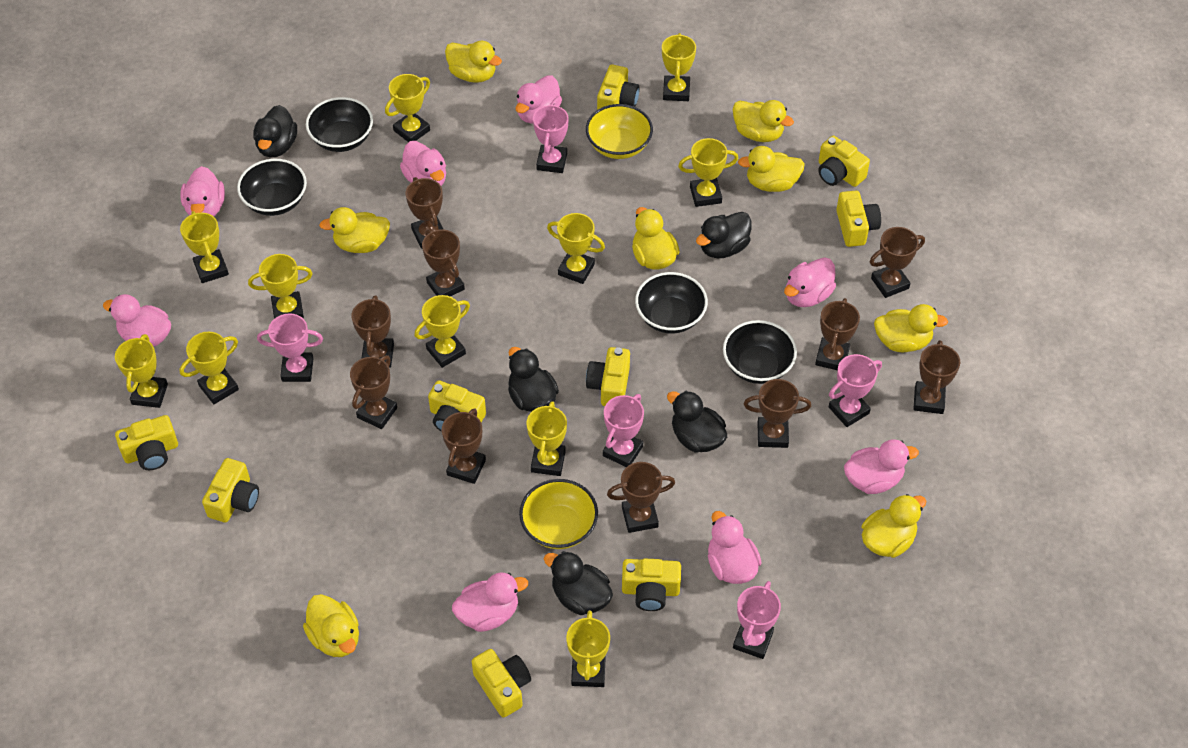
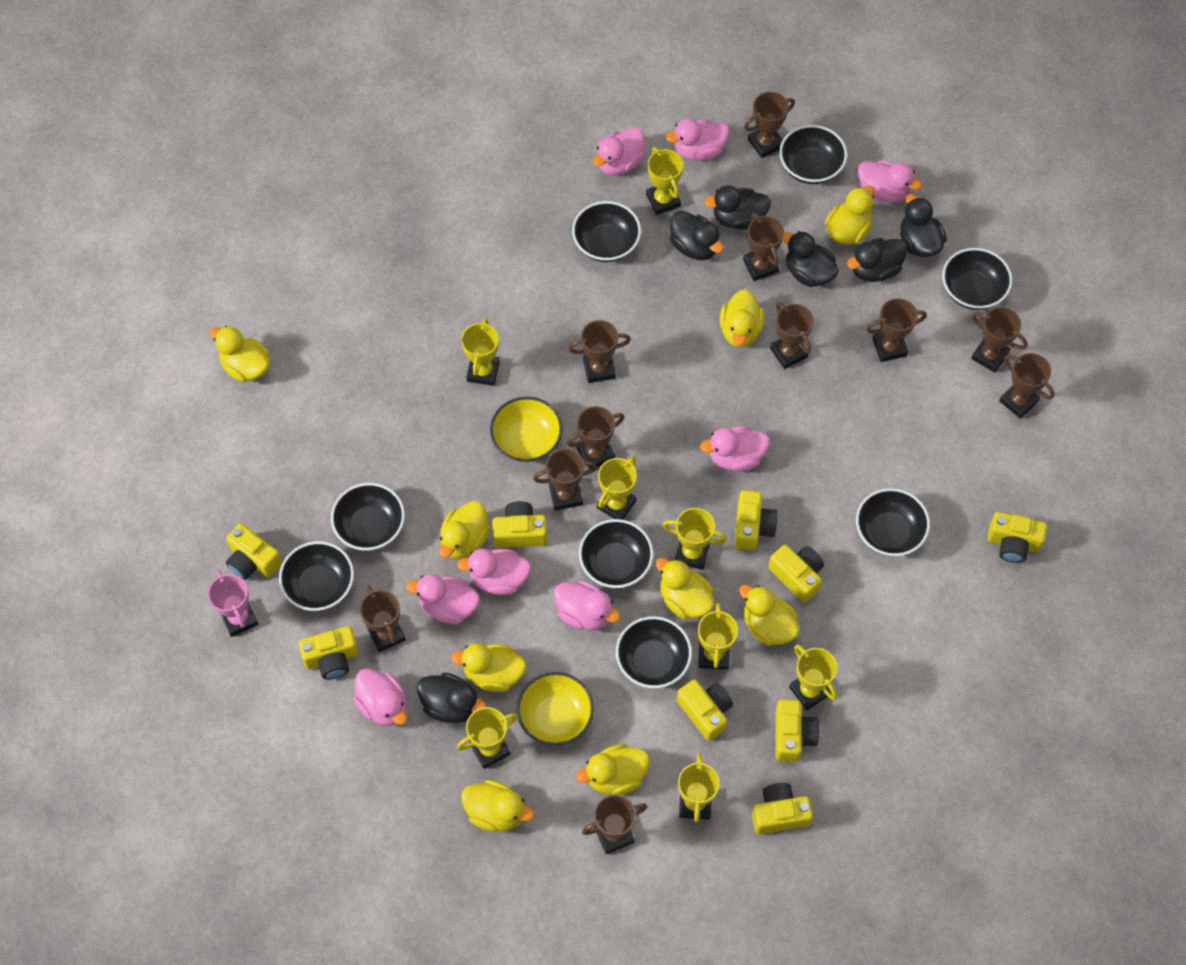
black bowl: 4 -> 8
black duck: 5 -> 6
brown trophy: 10 -> 11
pink trophy: 5 -> 1
yellow duck: 8 -> 9
yellow trophy: 11 -> 8

